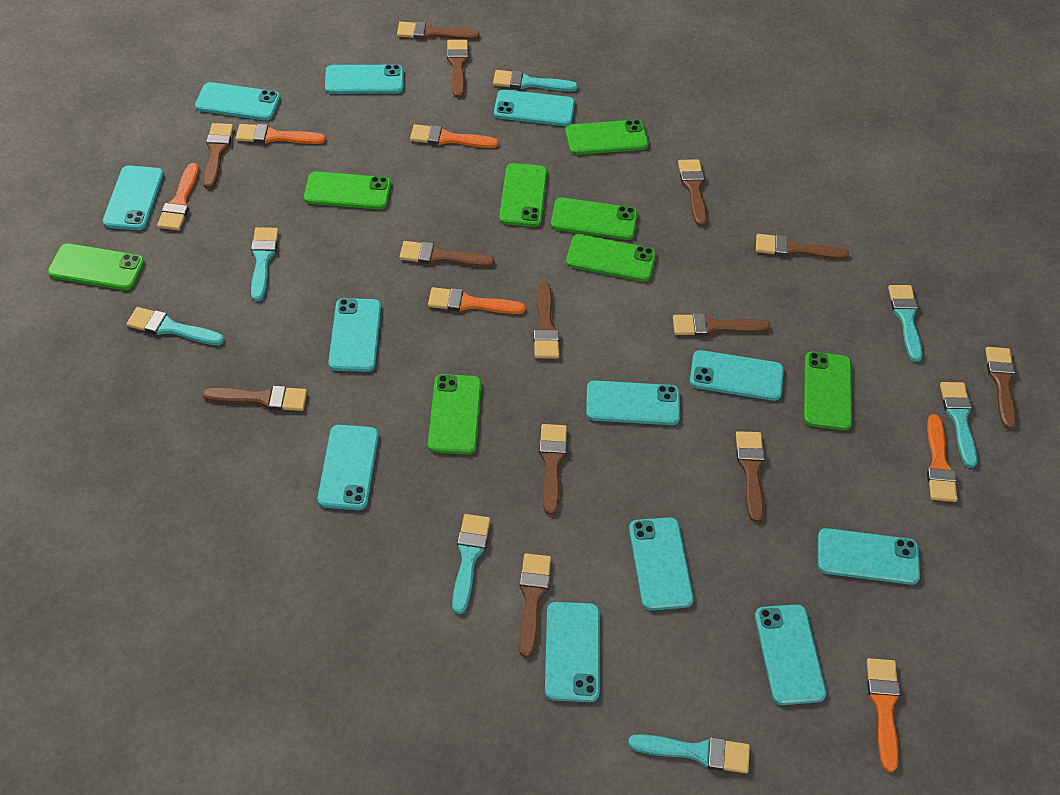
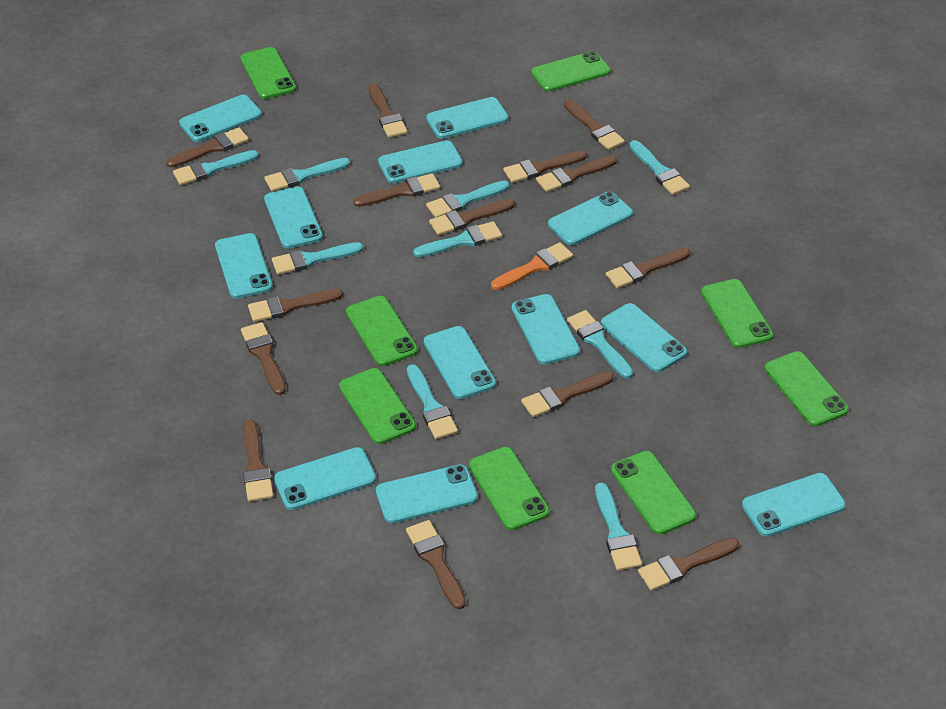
brown brush: 13 -> 14
orange brush: 6 -> 1
turquoise brush: 7 -> 9

